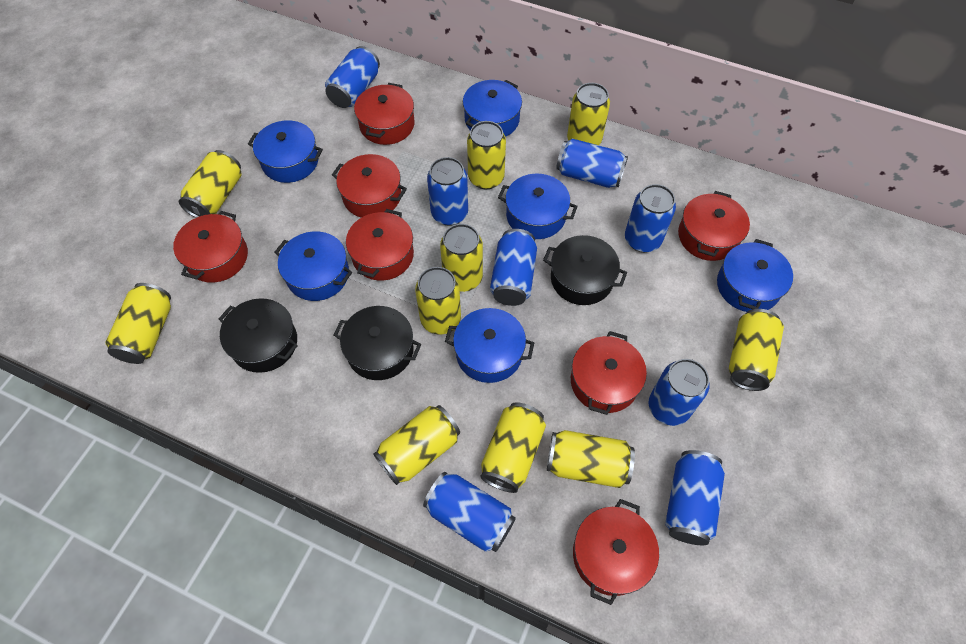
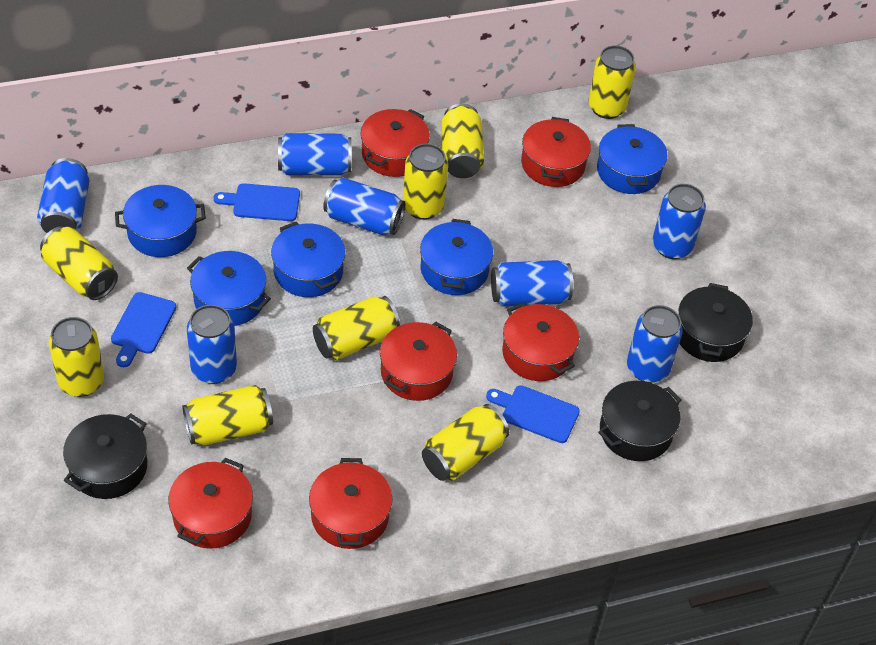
blue can: 8 -> 7
blue cutting board: 0 -> 3
blue pot: 6 -> 5
red pot: 7 -> 6
yellow can: 10 -> 8

